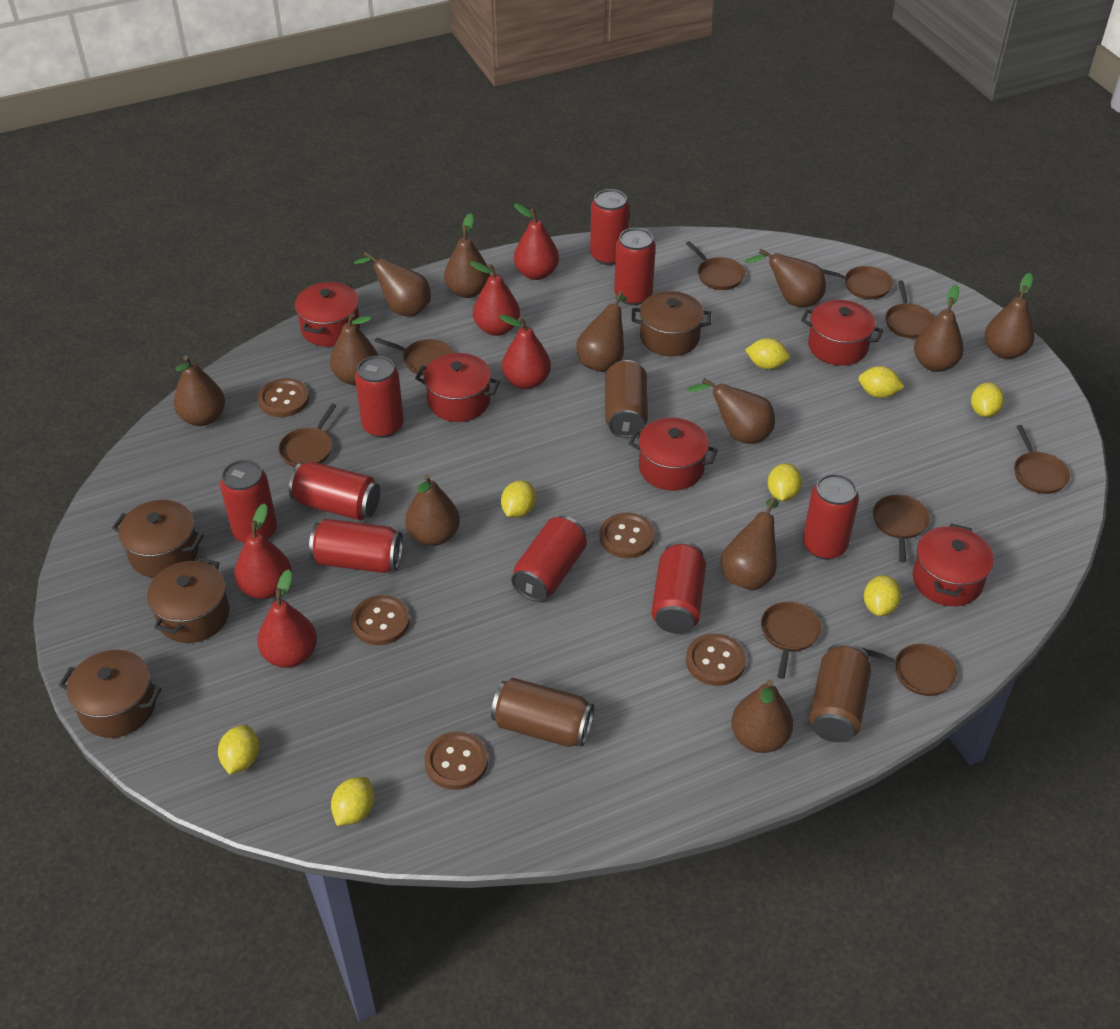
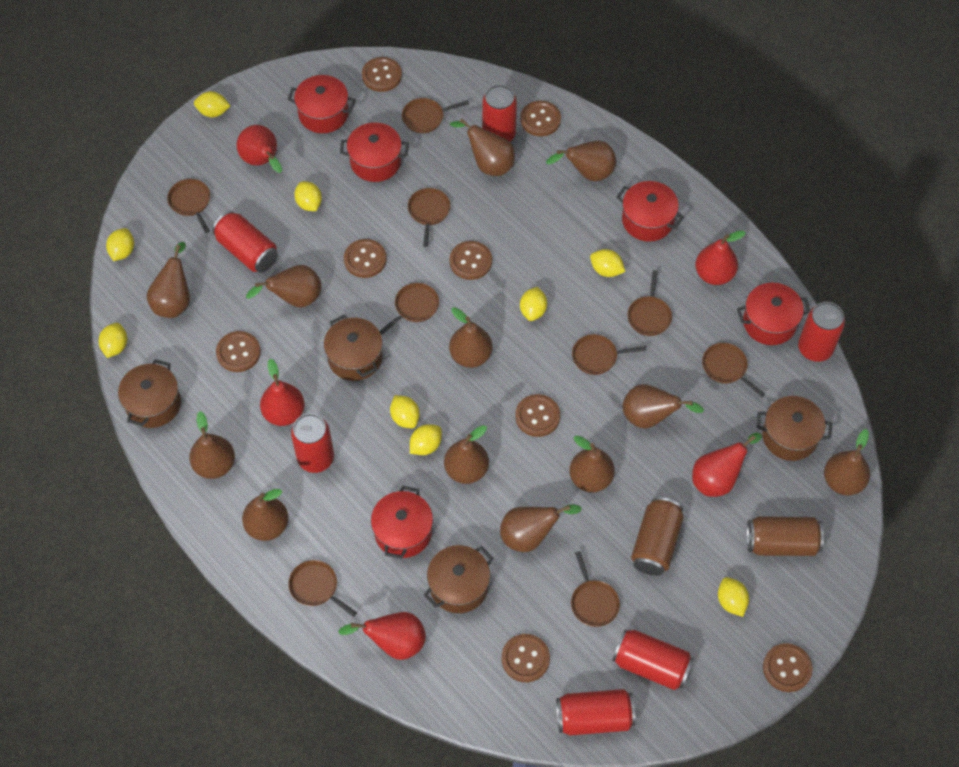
brown button: 5 -> 8
brown can: 3 -> 2
red can: 9 -> 6
yellow lemon: 8 -> 9

